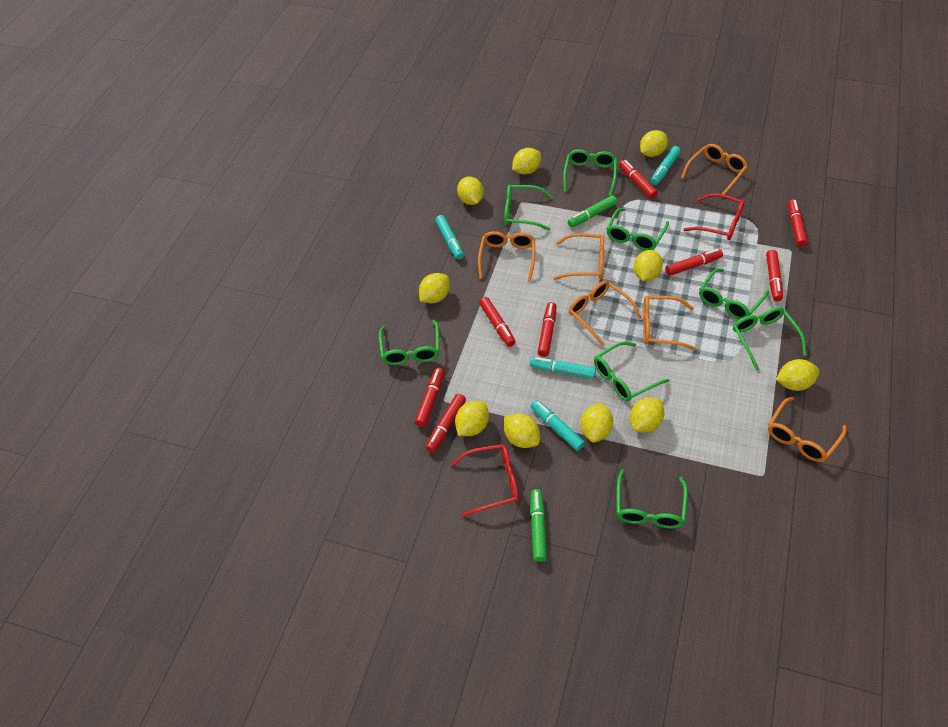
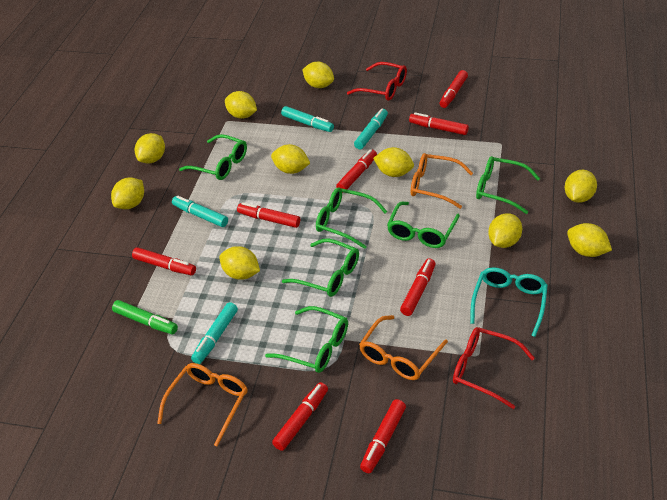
green glasses: 8 -> 6
green marker: 2 -> 1
orange glasses: 6 -> 3
turquoise glasses: 0 -> 1

